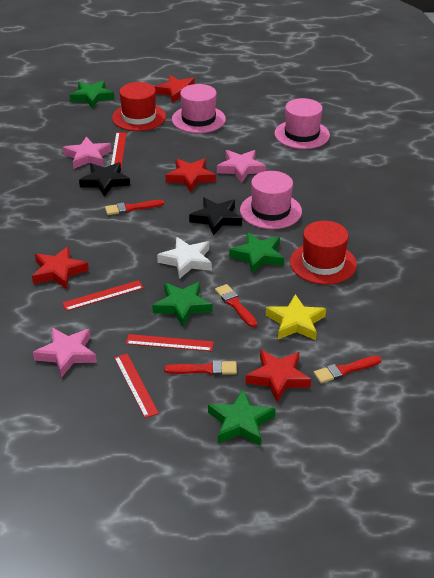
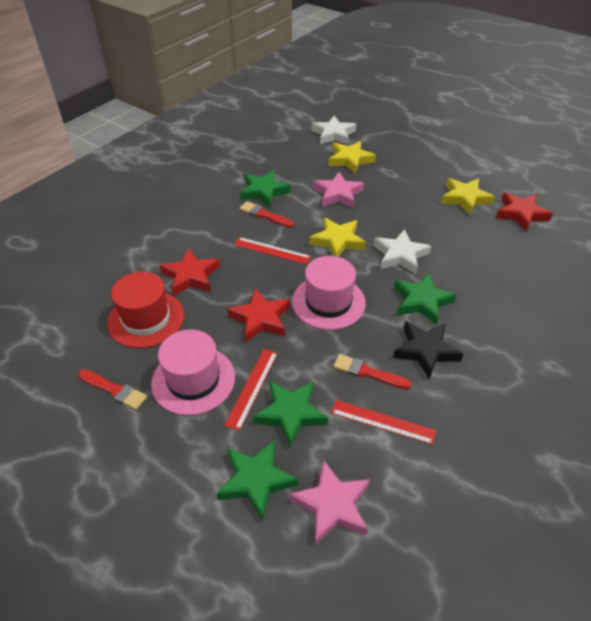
black star: 2 -> 1
pink hat: 3 -> 2
pink star: 3 -> 2
red brush: 4 -> 3
red hat: 2 -> 1
red ruler: 4 -> 3
red star: 4 -> 3
white star: 1 -> 2
yellow star: 1 -> 3

